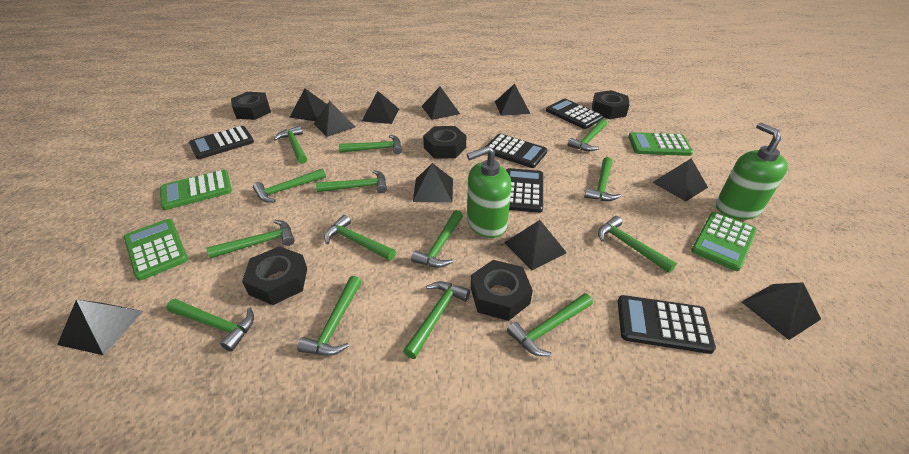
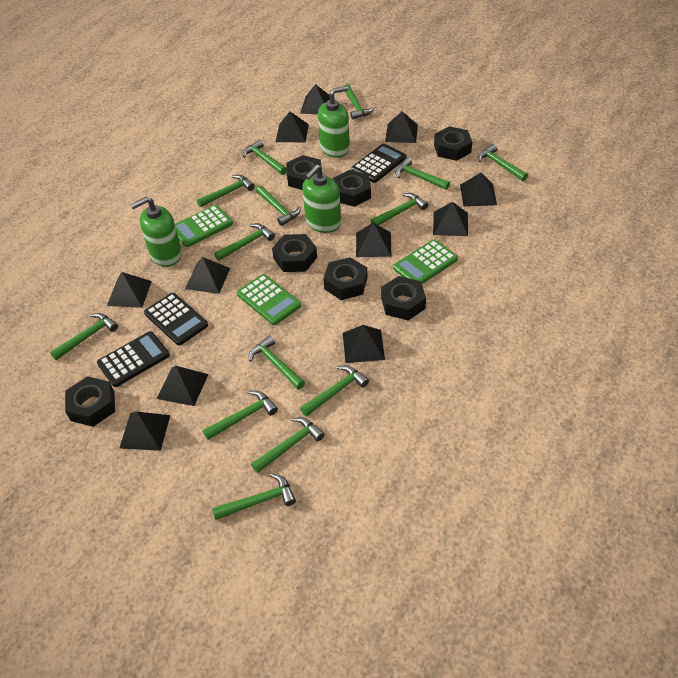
black calculator: 5 -> 3
black nut: 5 -> 7
black pyramid: 10 -> 11
green calculator: 4 -> 3
green soap dispenser: 2 -> 3

